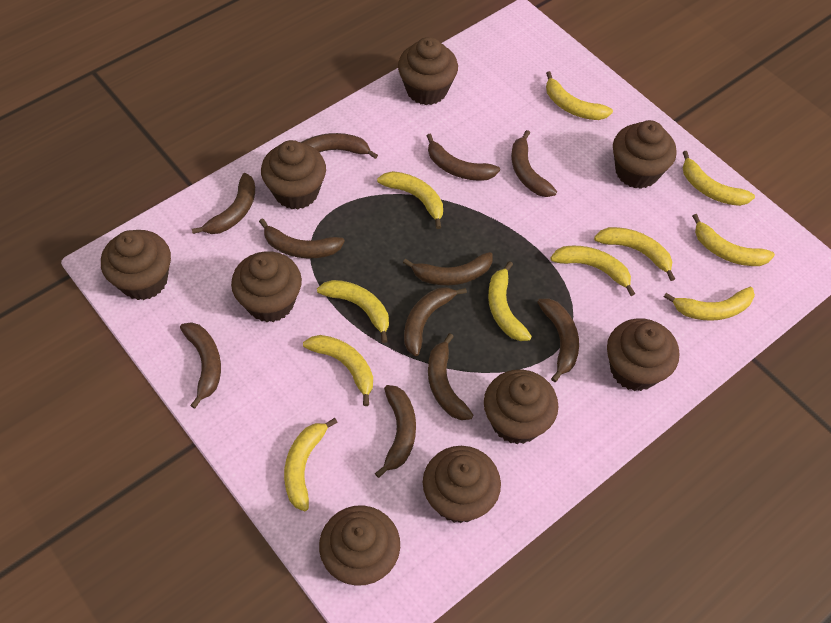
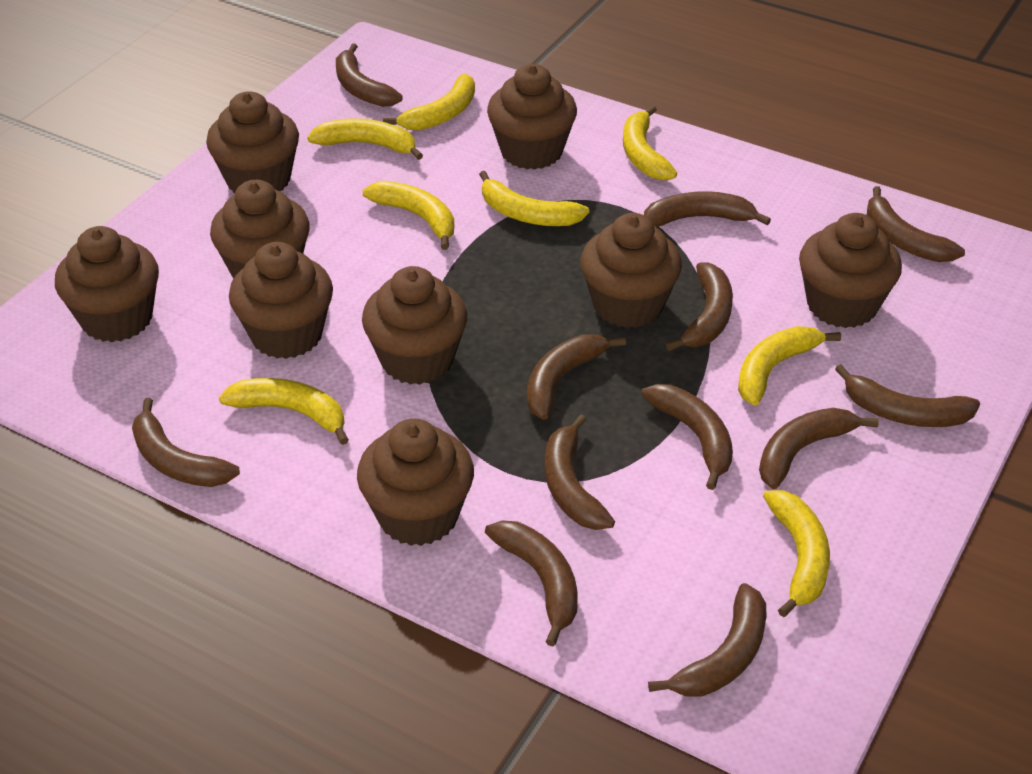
brown banana: 11 -> 12
yellow banana: 11 -> 8

